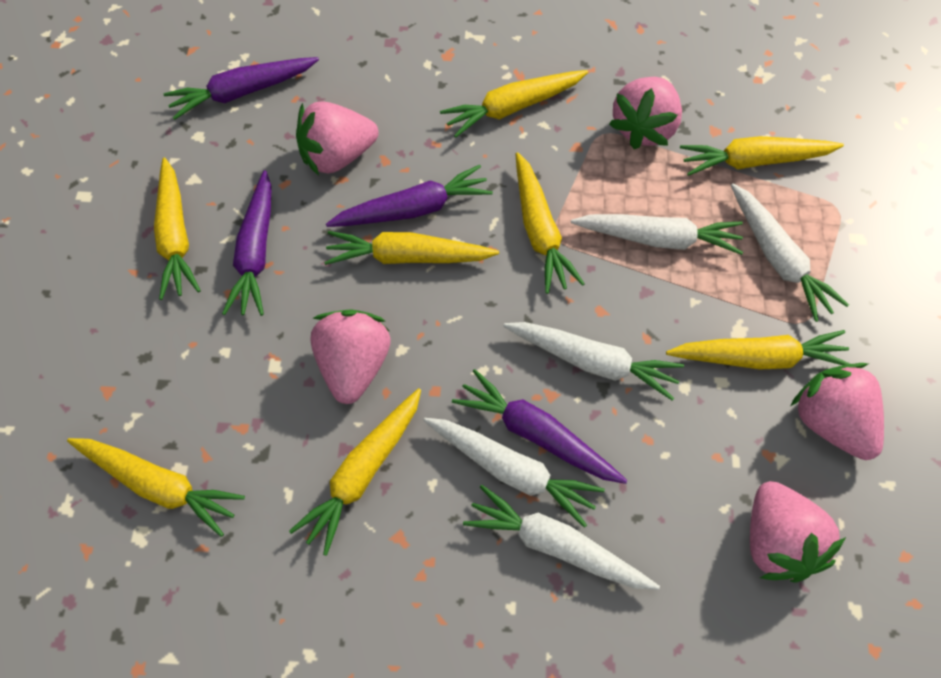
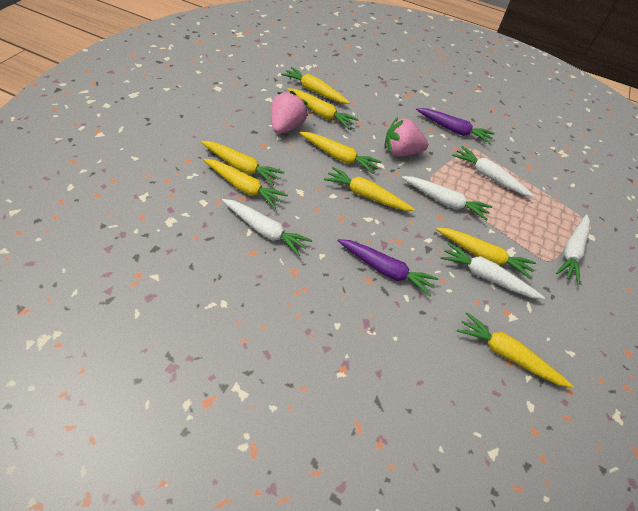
pink strawberry: 5 -> 2
purple carrot: 4 -> 2

